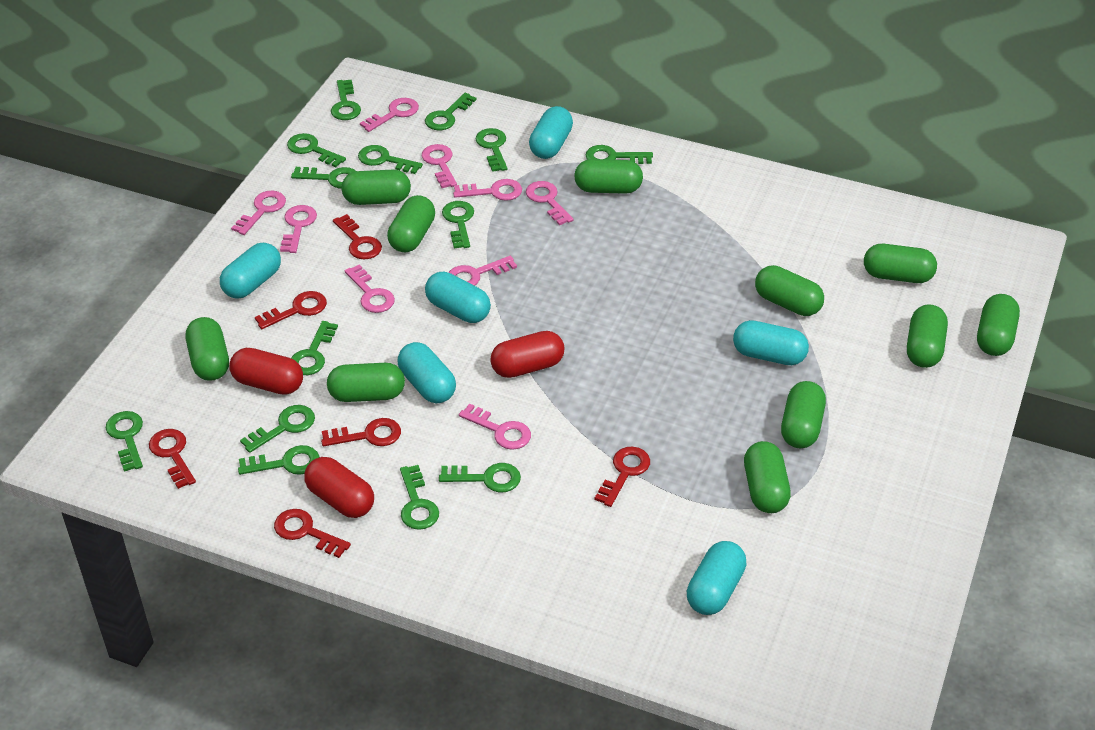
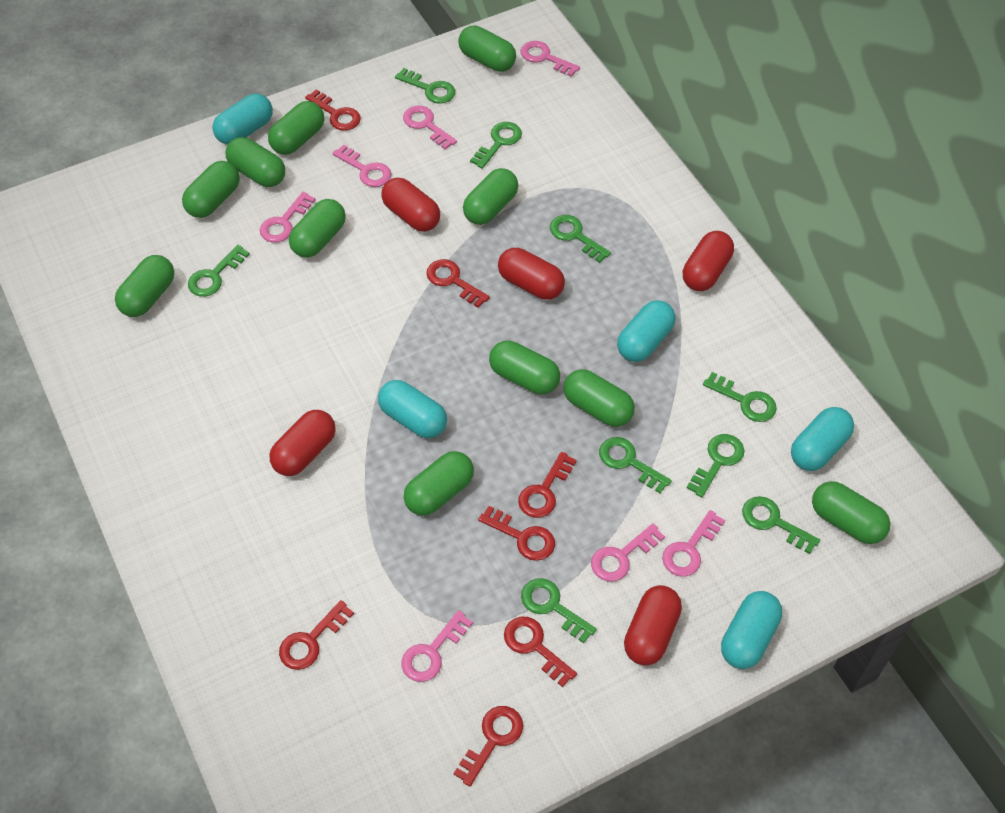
green key: 14 -> 9
pink key: 9 -> 7
red capsule: 3 -> 5
red key: 6 -> 7
turquoise capsule: 6 -> 5

